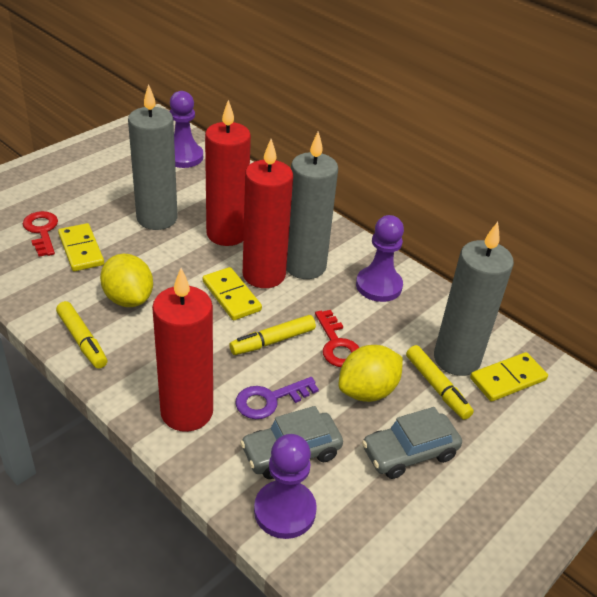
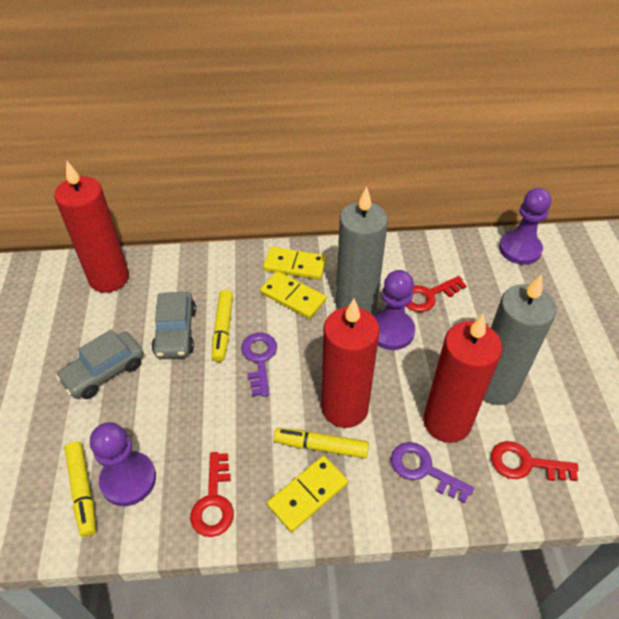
grey candle: 3 -> 2
purple key: 1 -> 2
red key: 2 -> 3
yellow lemon: 2 -> 0

